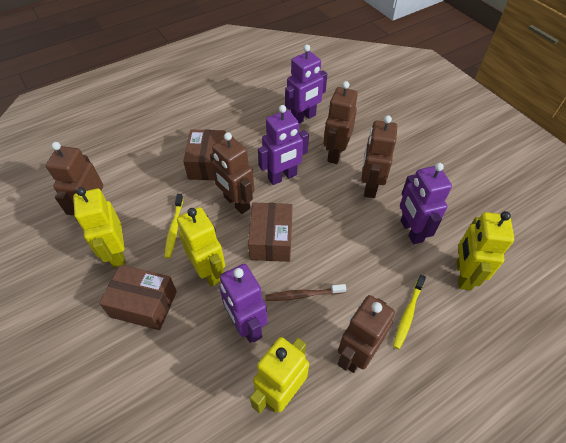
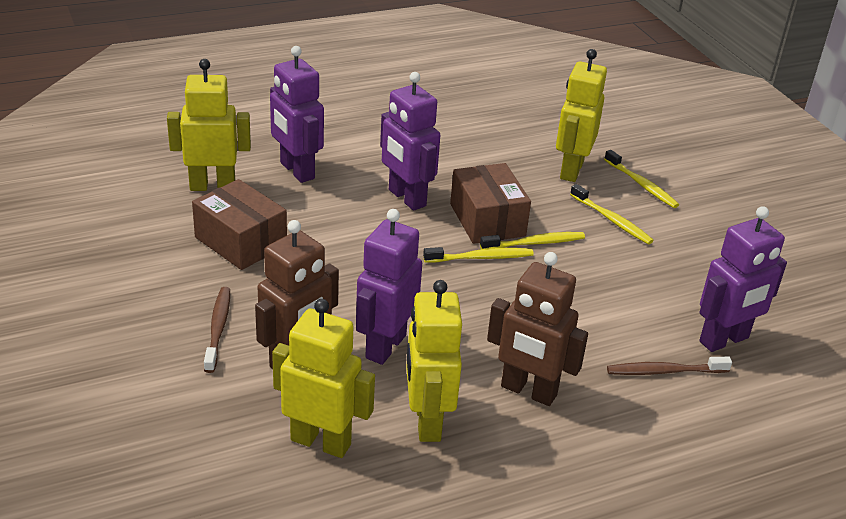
brown box: 3 -> 2
brown robot: 5 -> 2
brown toothbrush: 1 -> 2
yellow toothbrush: 2 -> 4

